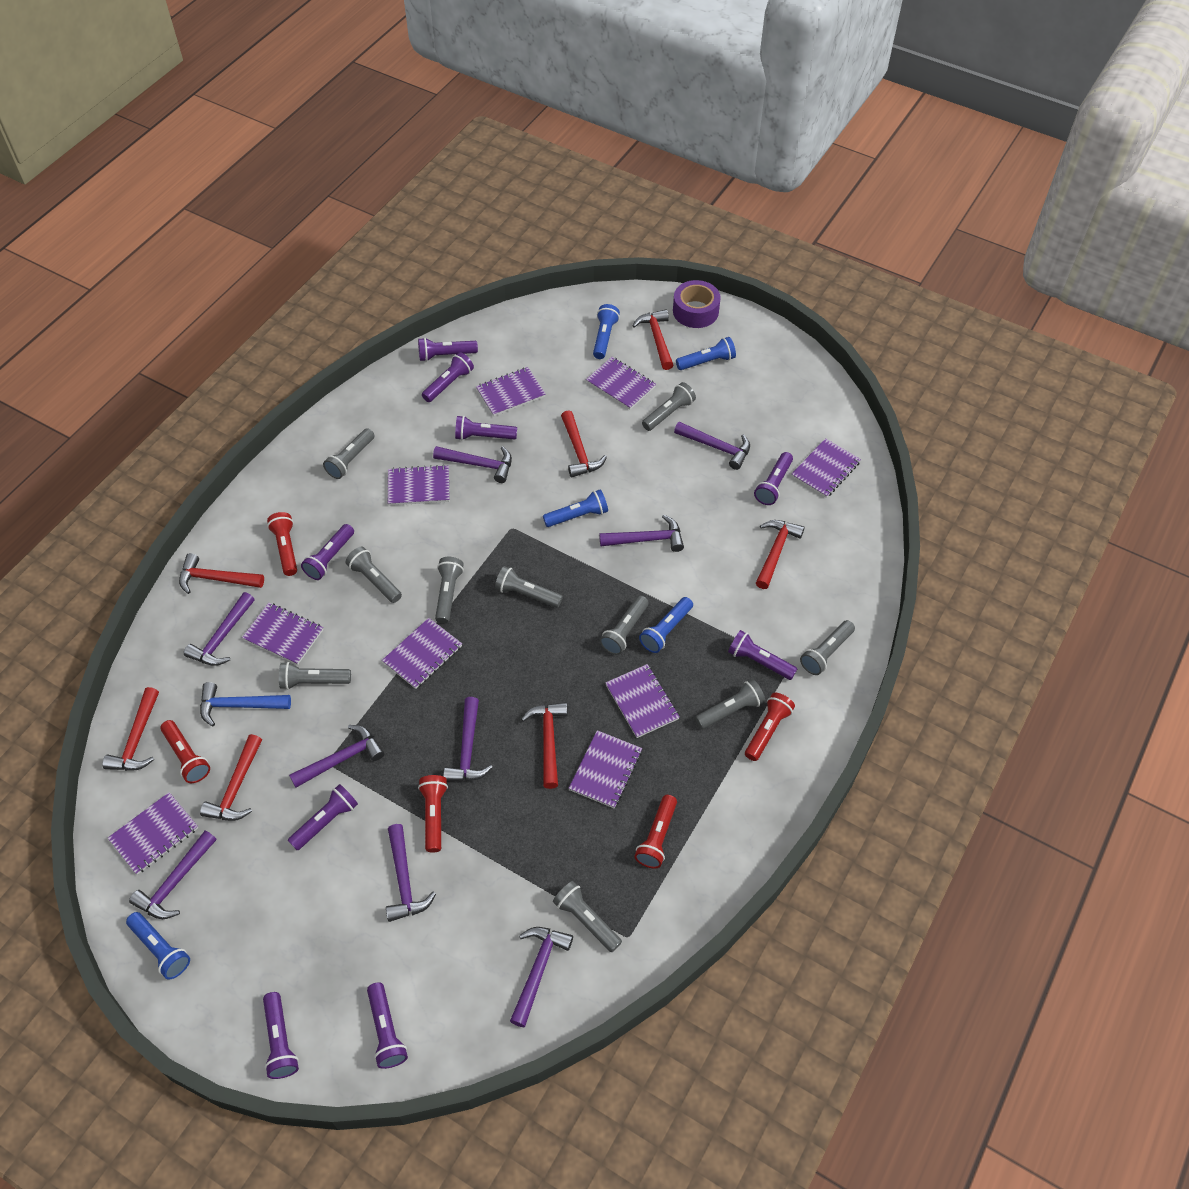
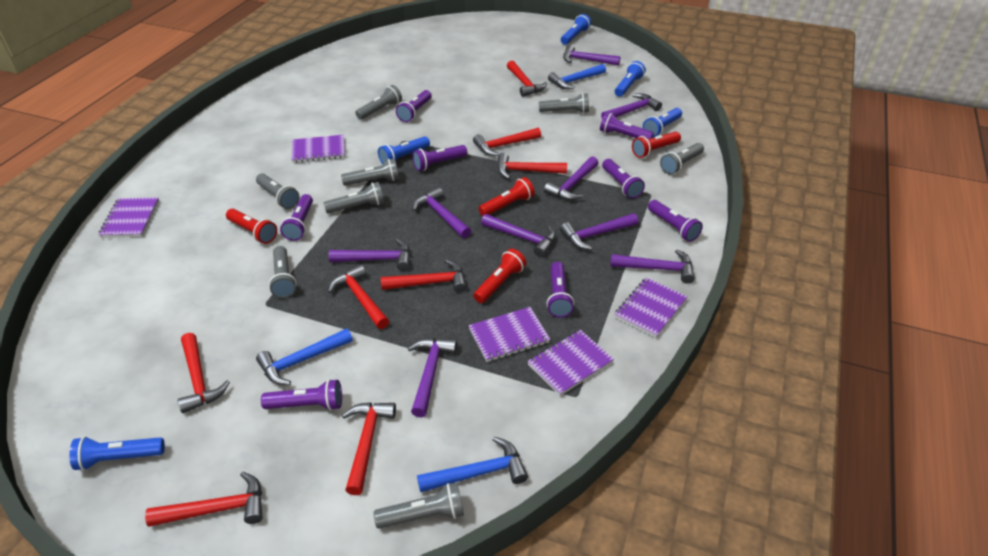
blue hammer: 1 -> 3
grey flashlight: 10 -> 8
purple flashlight: 9 -> 8
purple notebook: 9 -> 5
purple tape: 1 -> 0
red flashlight: 5 -> 4
red hammer: 7 -> 8

